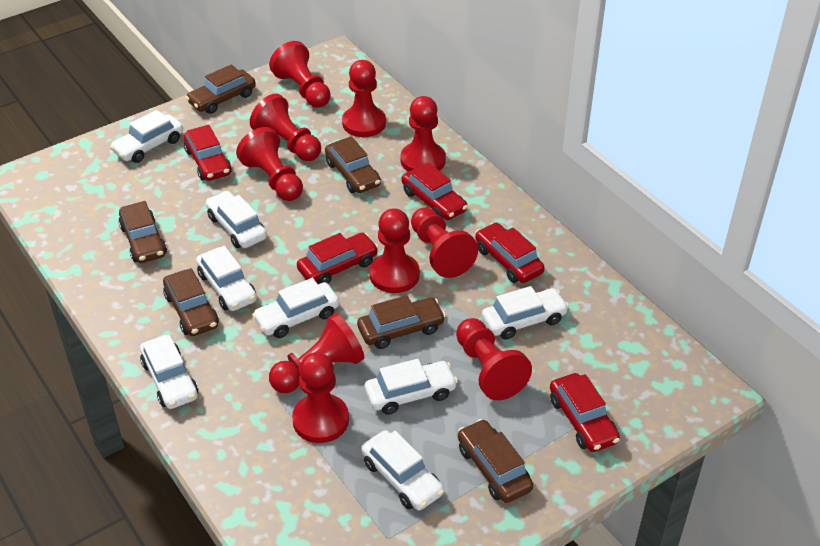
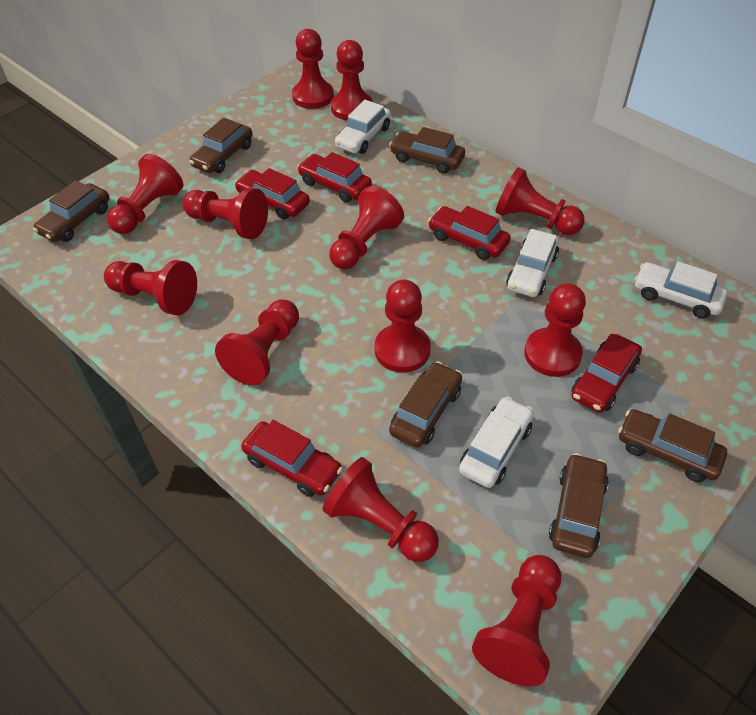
red pawn: 10 -> 12
white car: 8 -> 4

